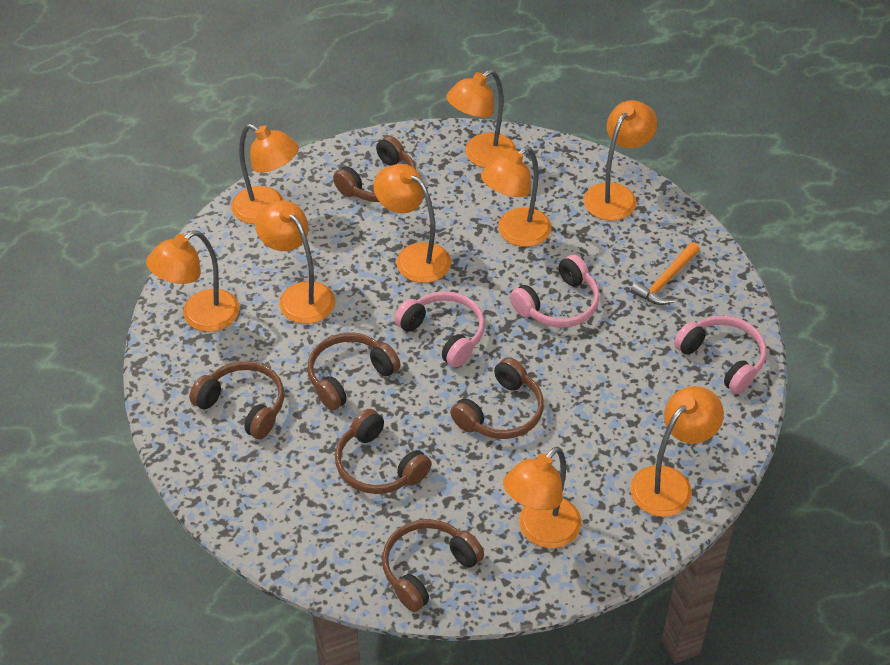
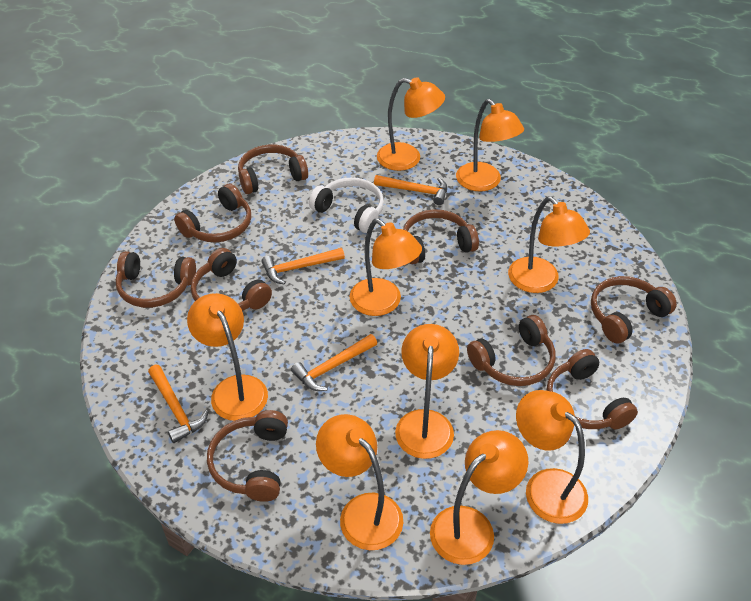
brown headphones: 6 -> 9
orange hammer: 1 -> 4
pink headphones: 3 -> 0
white headphones: 0 -> 1

